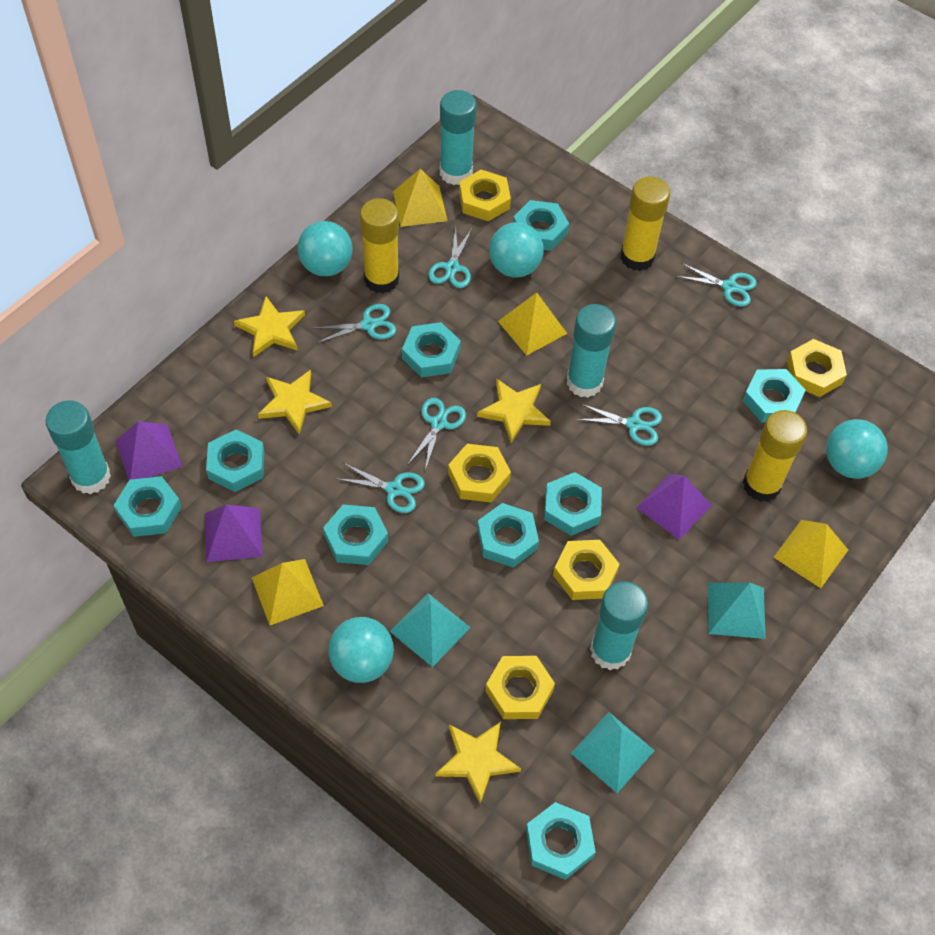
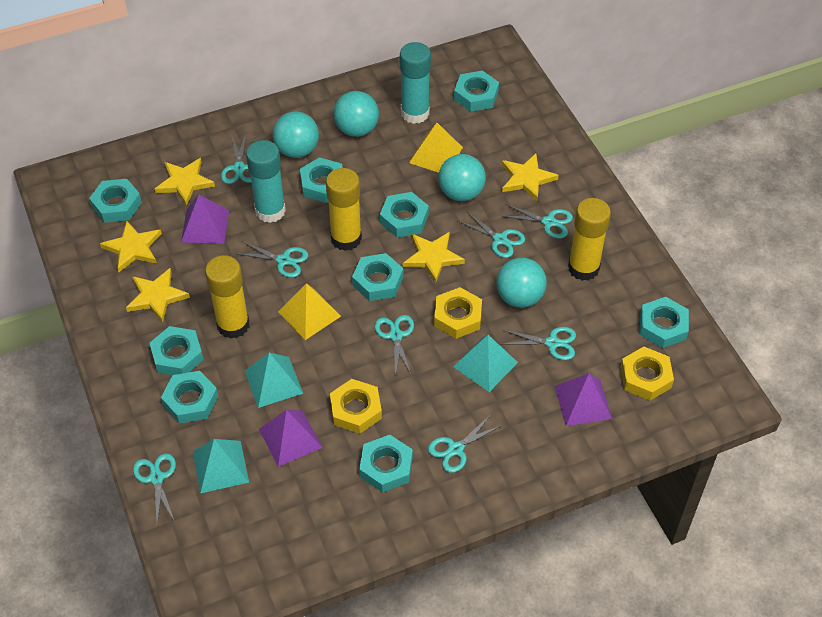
turquoise glue stick: 4 -> 2
turquoise scissors: 6 -> 8
yellow nut: 5 -> 3
yellow pyramid: 4 -> 2
yellow star: 4 -> 5

